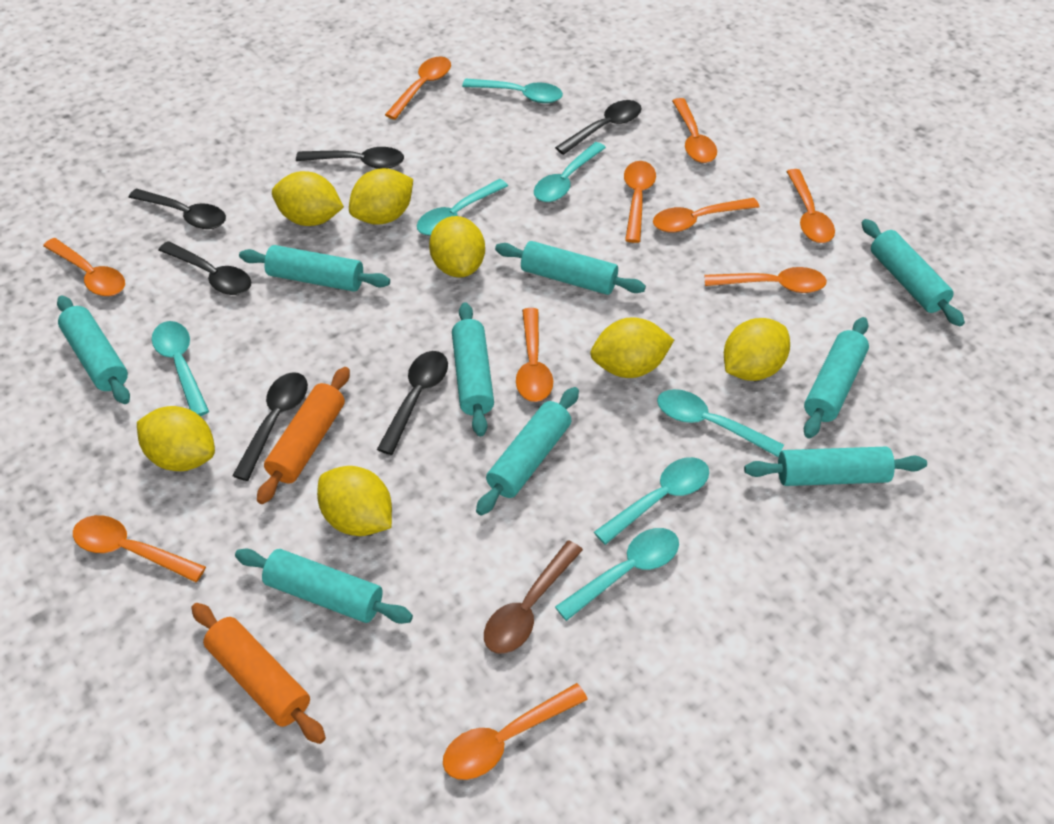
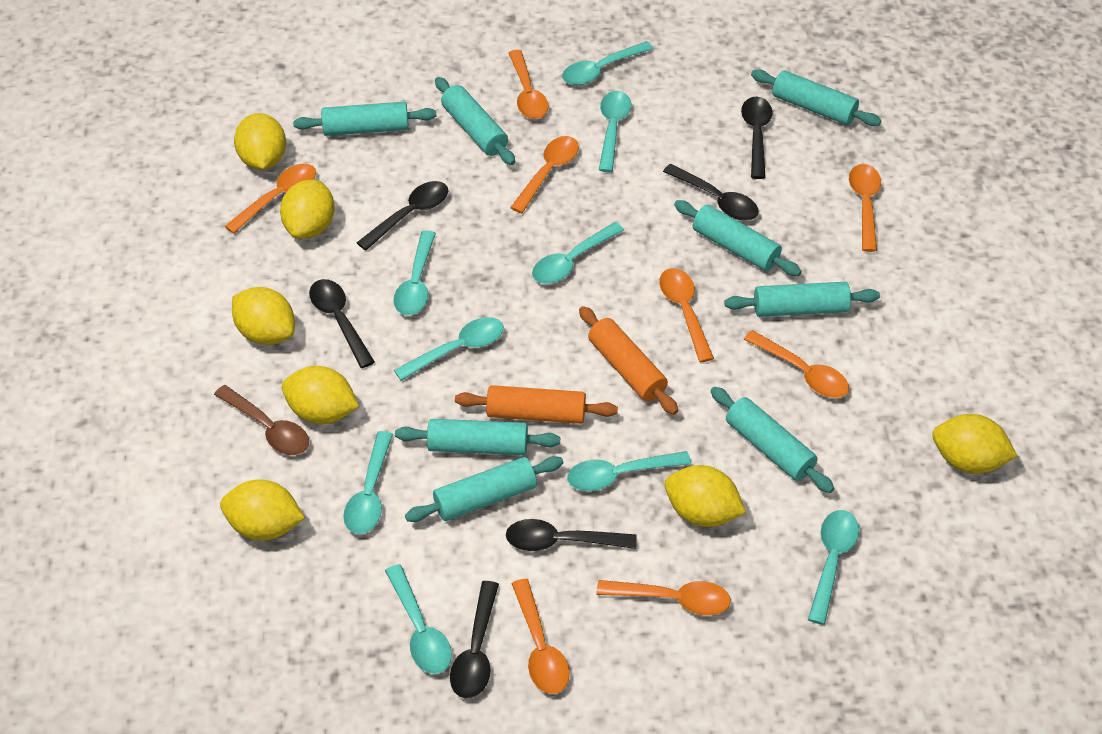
orange spoon: 10 -> 8
turquoise rolling pin: 9 -> 8
turquoise spoon: 7 -> 9

